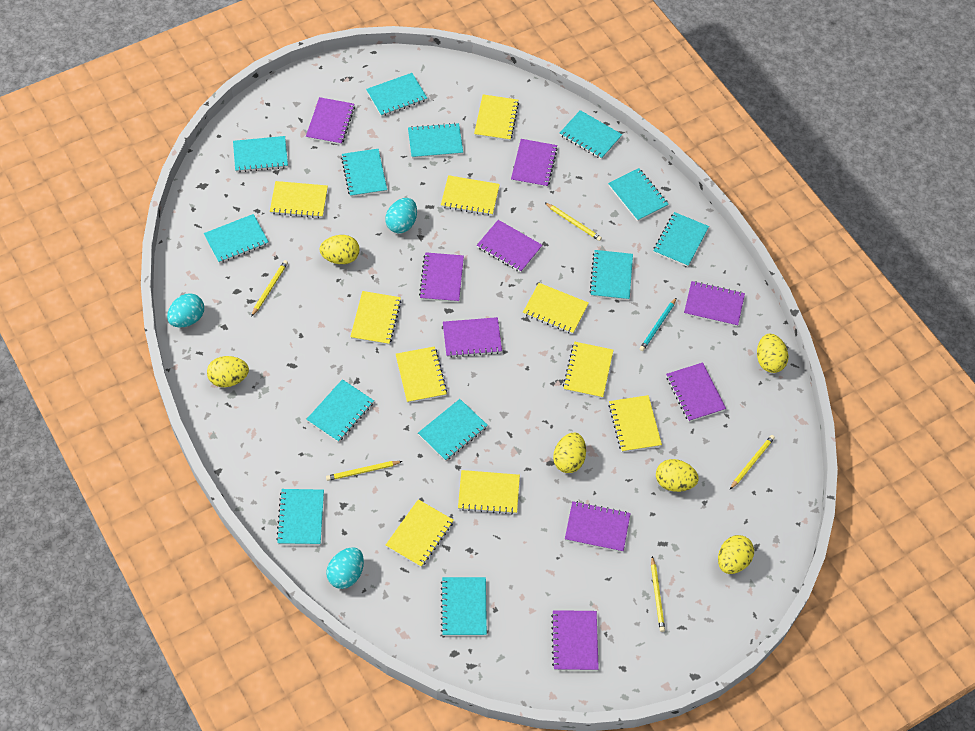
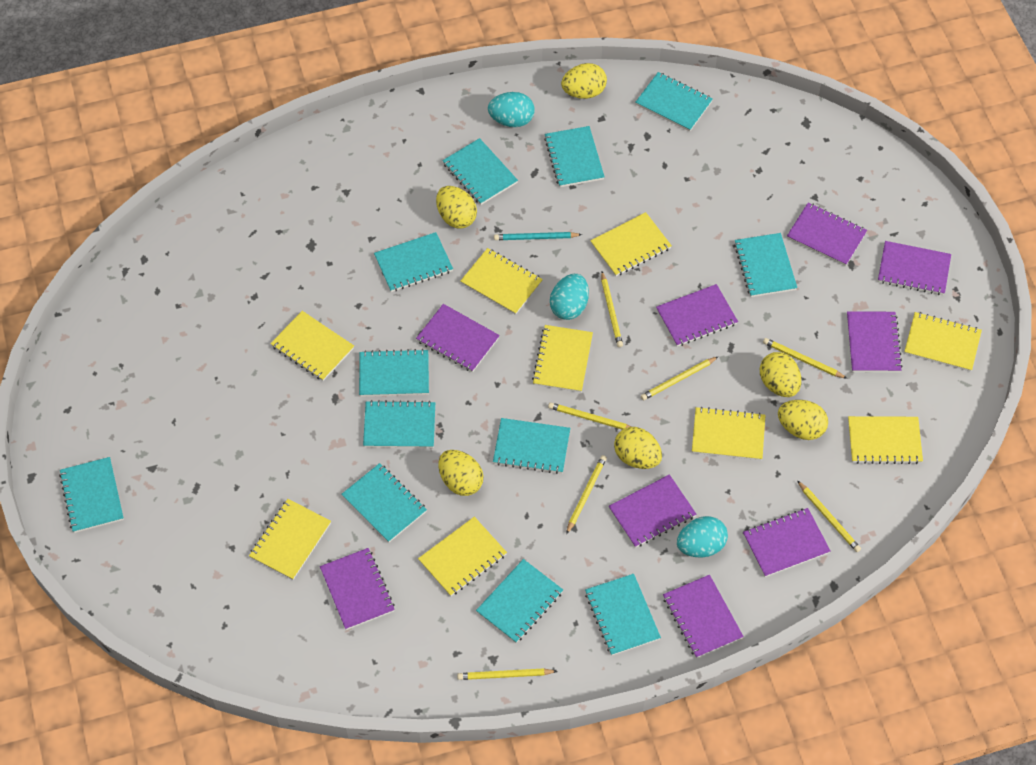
turquoise notebook: 13 -> 12
yellow notebook: 10 -> 9
yellow pencil: 5 -> 7

